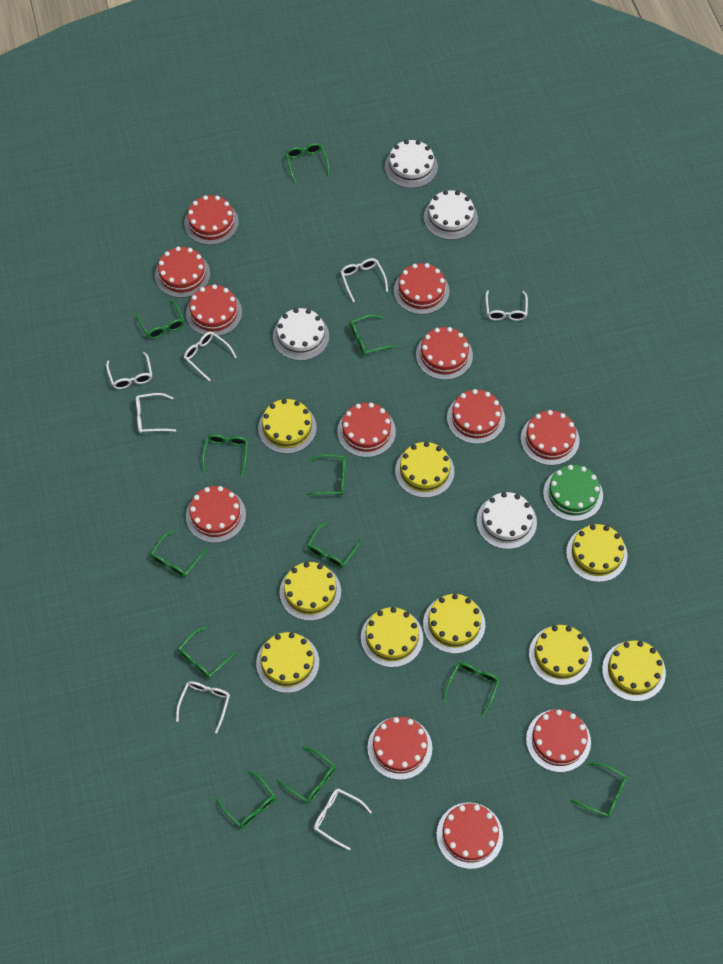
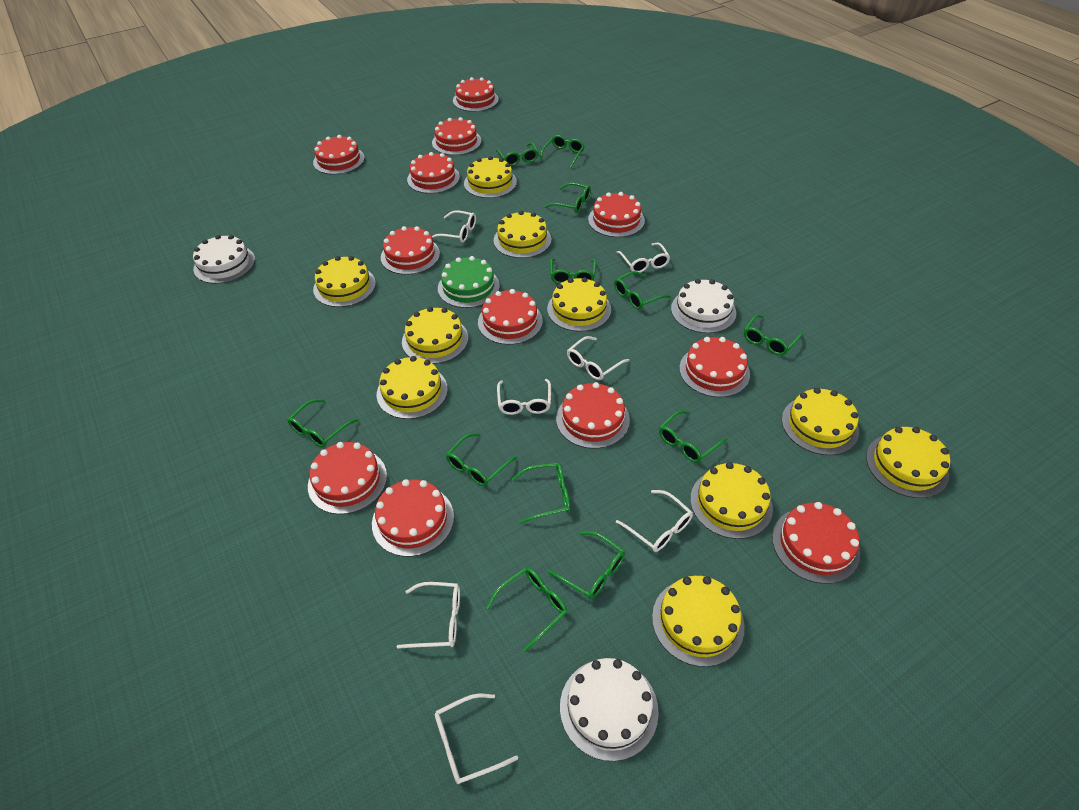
white cake: 4 -> 3
yellow cake: 9 -> 10

